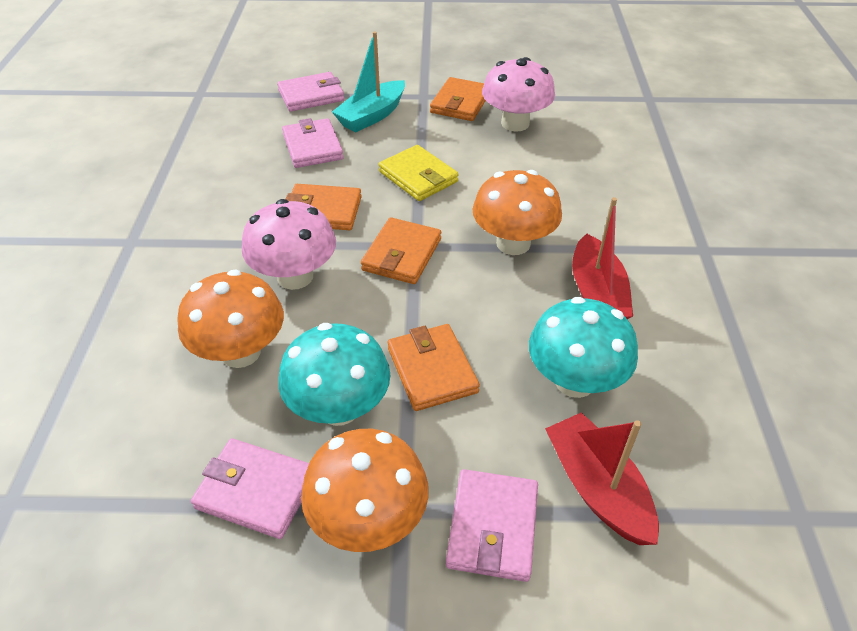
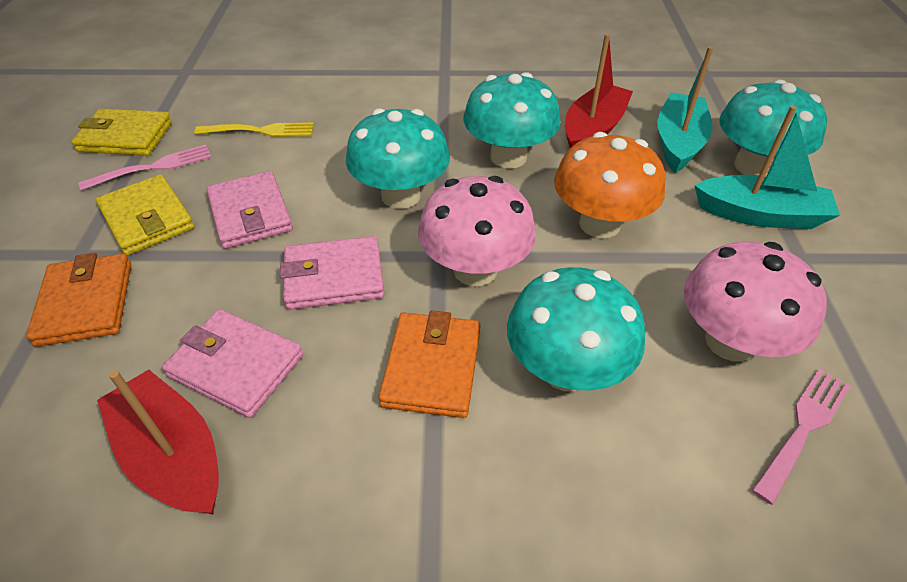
orange mushroom: 3 -> 1
orange wallet: 4 -> 2
pink fork: 0 -> 2
pink wallet: 4 -> 3
turquoise boat: 1 -> 2
turquoise mushroom: 2 -> 4
yellow fork: 0 -> 1
yellow wallet: 1 -> 2

